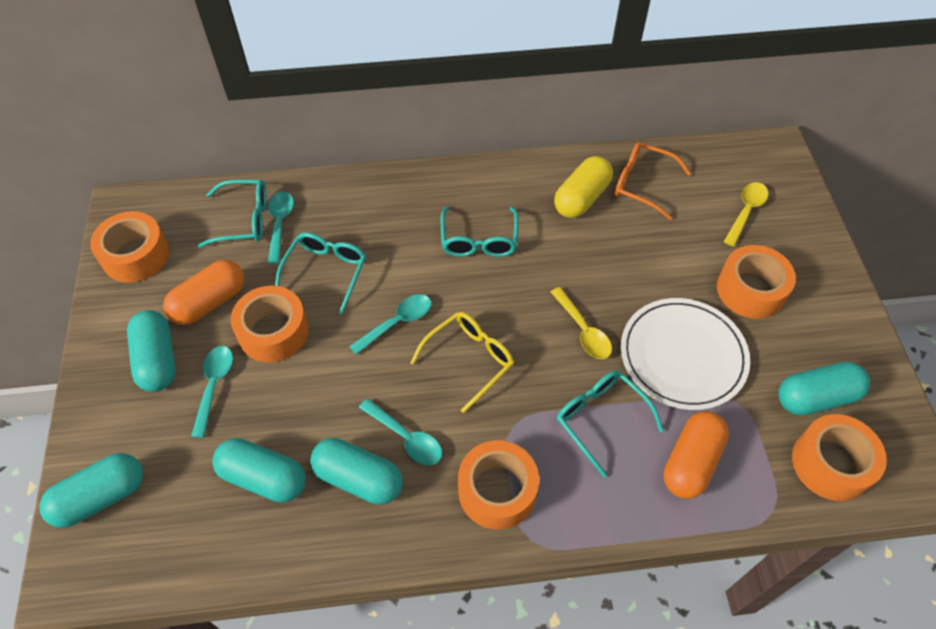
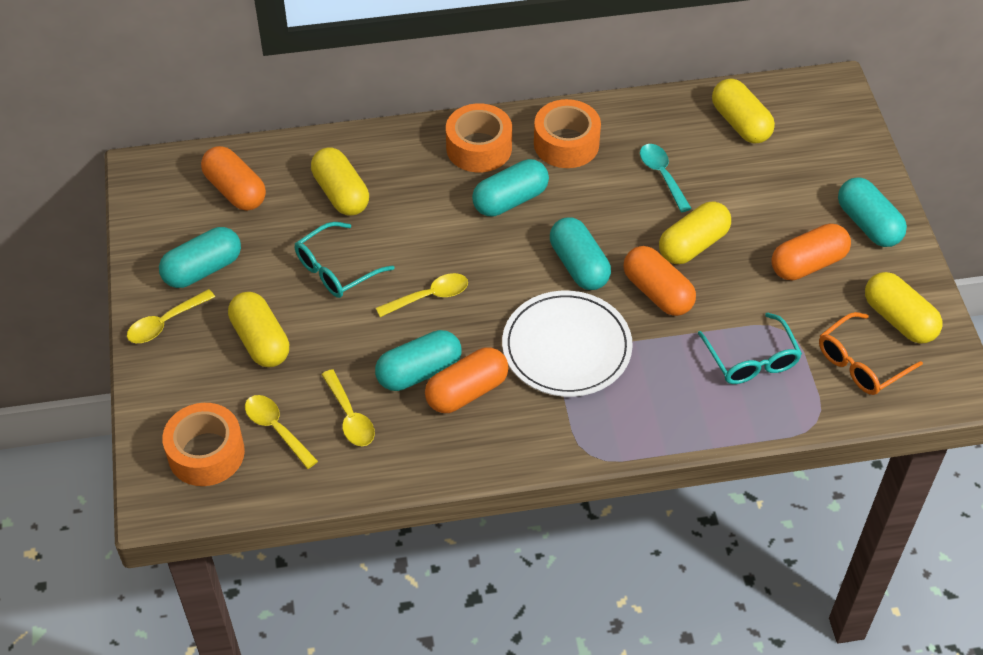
orange capsule: 2 -> 4
orange tape: 5 -> 3
turquoise glasses: 4 -> 2
turquoise spoon: 4 -> 1
yellow capsule: 1 -> 5
yellow glasses: 1 -> 0
yellow spoon: 2 -> 4

